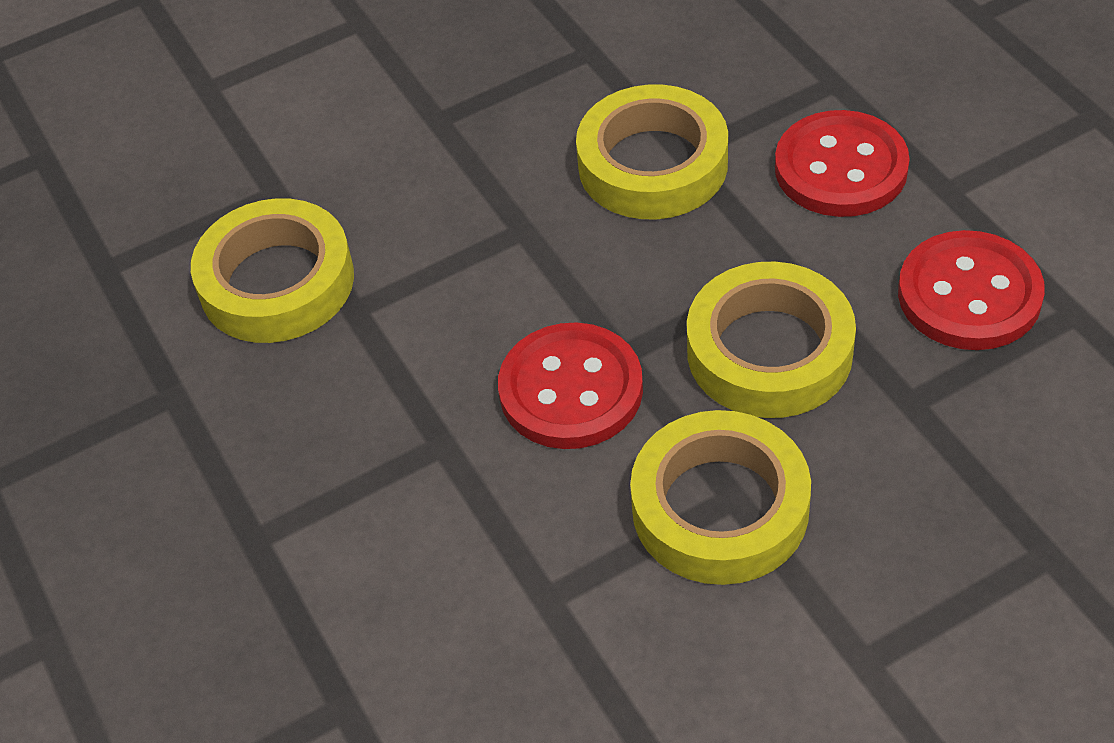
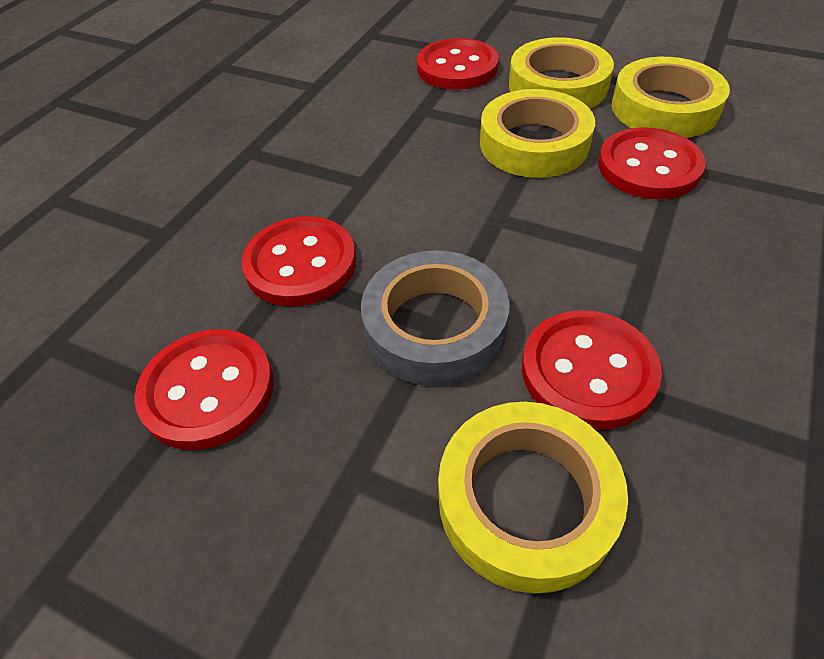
grey tape: 0 -> 1
red button: 3 -> 5

